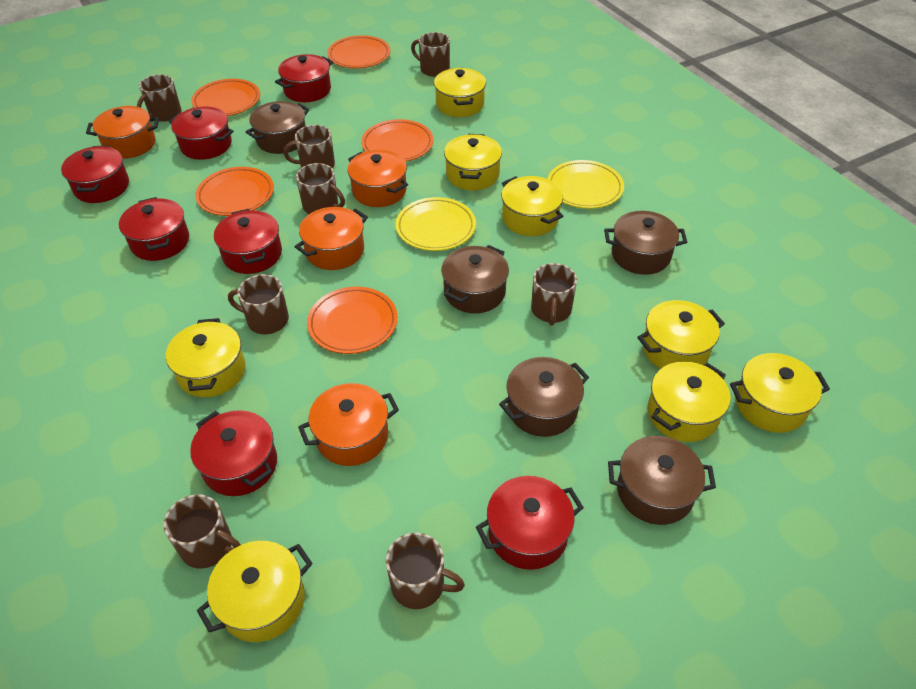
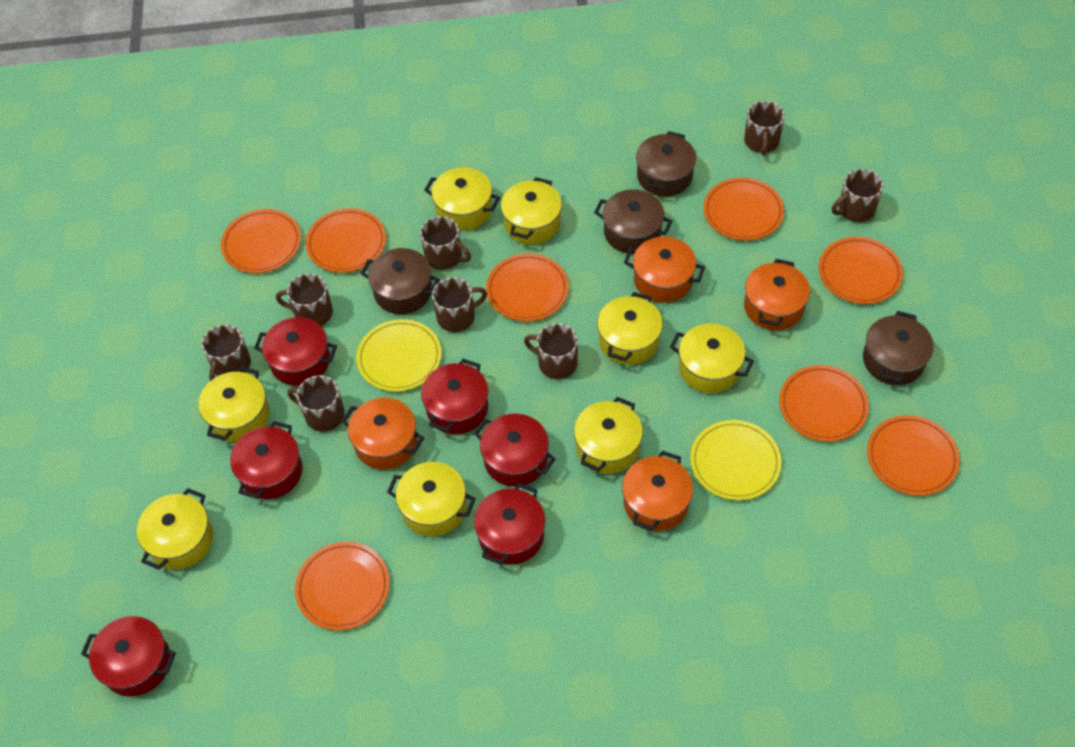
brown pot: 5 -> 4
orange plate: 5 -> 8
red pot: 7 -> 6

